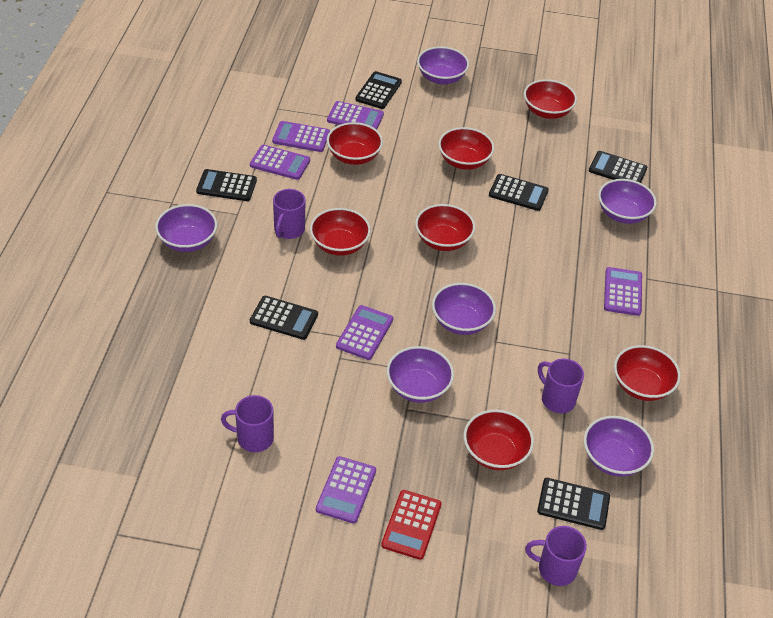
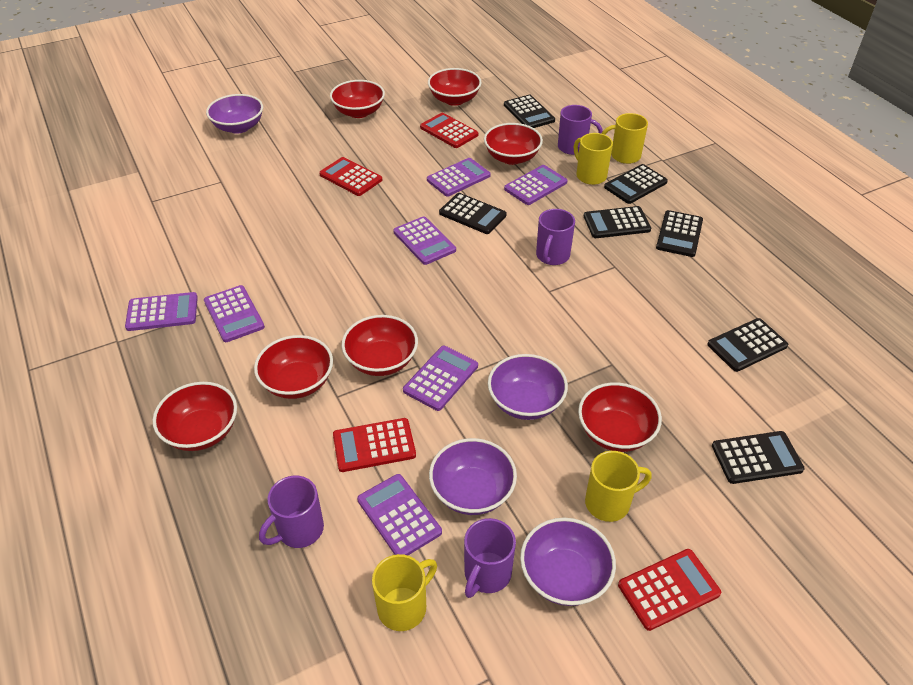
black calculator: 6 -> 7
purple bowl: 6 -> 4
purple calculator: 6 -> 7
red calculator: 1 -> 4
yellow mug: 0 -> 4

